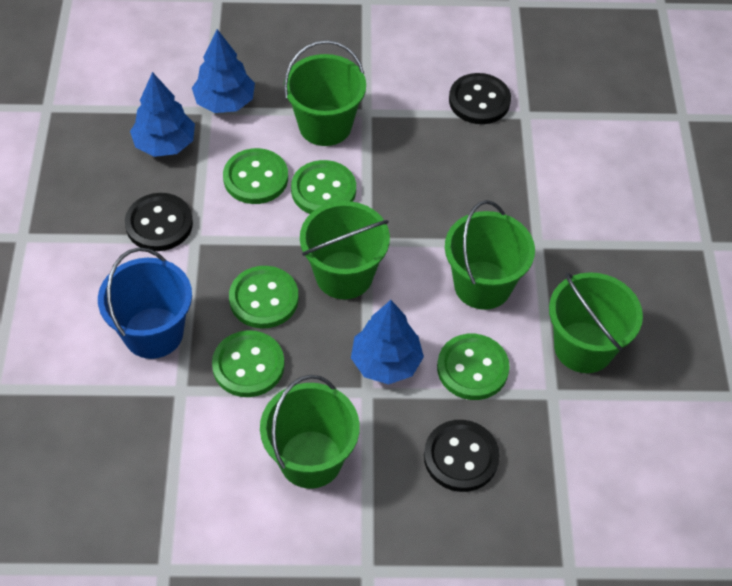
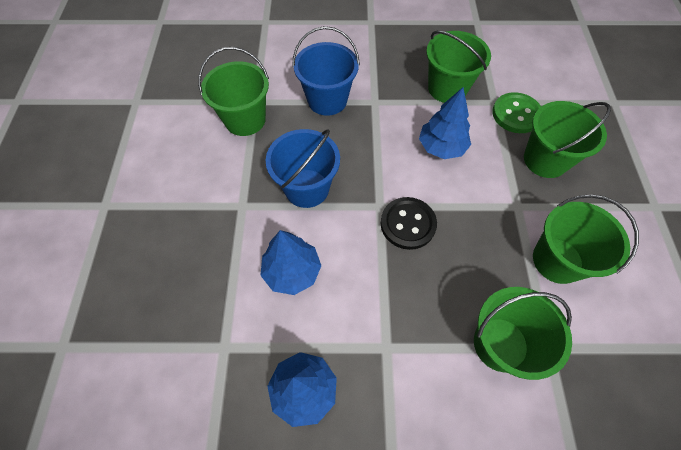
black button: 3 -> 1
blue bucket: 1 -> 2
green button: 5 -> 1

